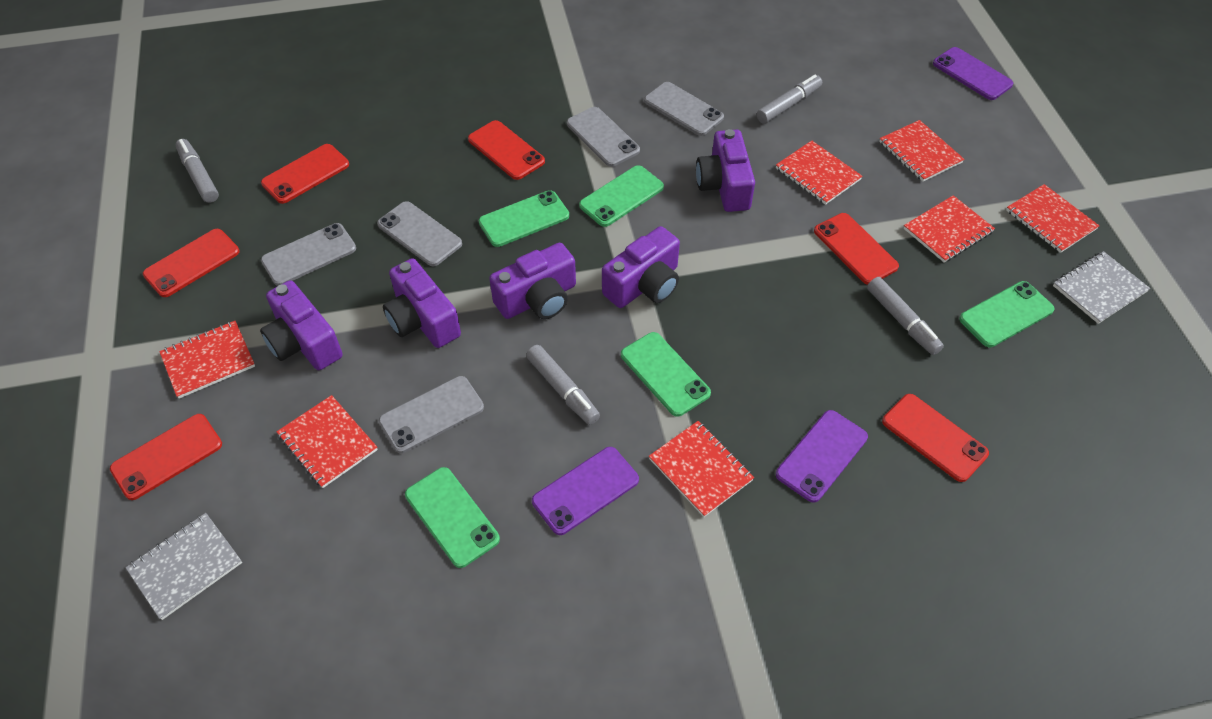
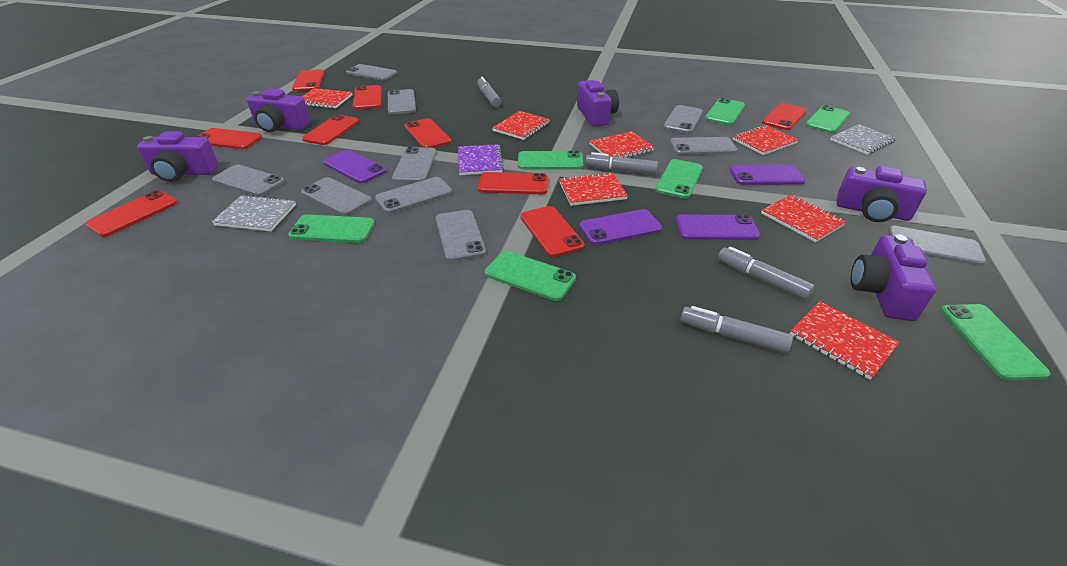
green phone: 5 -> 7
grey phone: 5 -> 10
purple notebook: 0 -> 1
purple phone: 3 -> 4
red phone: 6 -> 9

